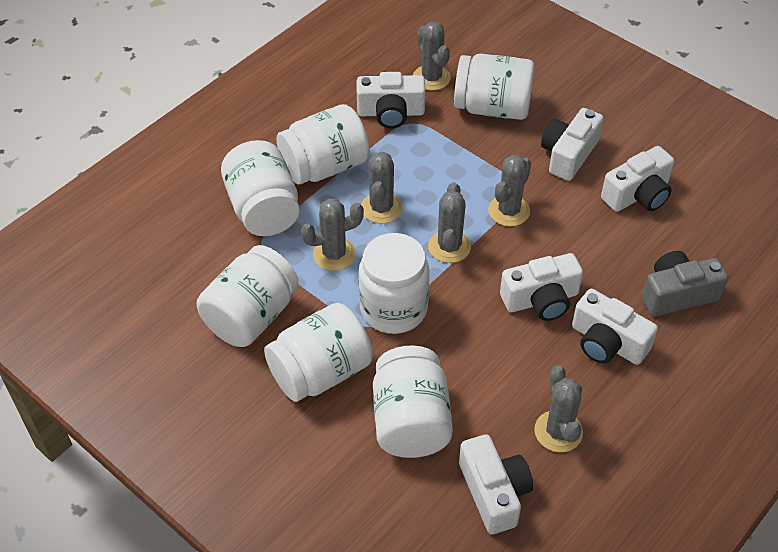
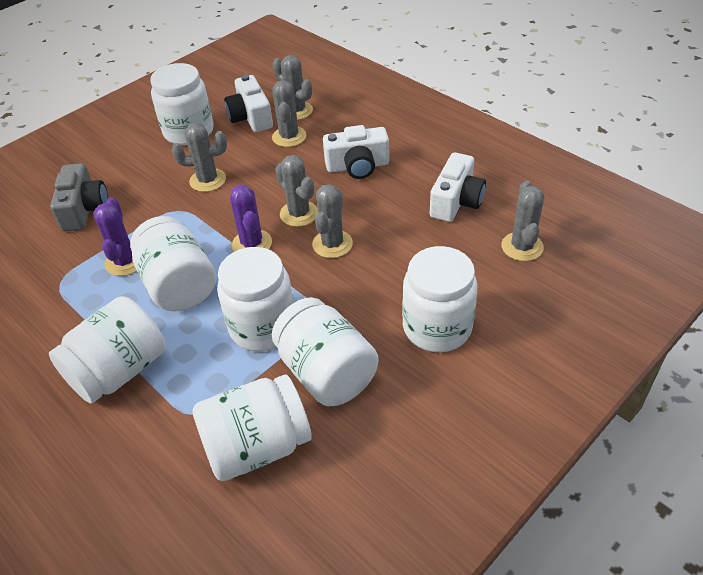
purple cactus: 0 -> 2
white camera: 6 -> 3

